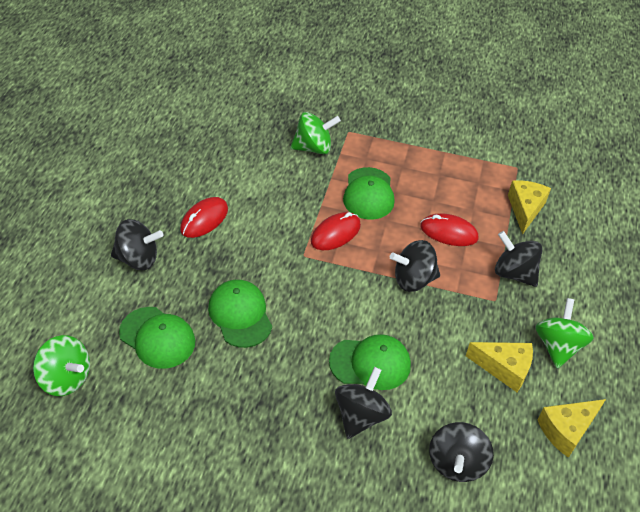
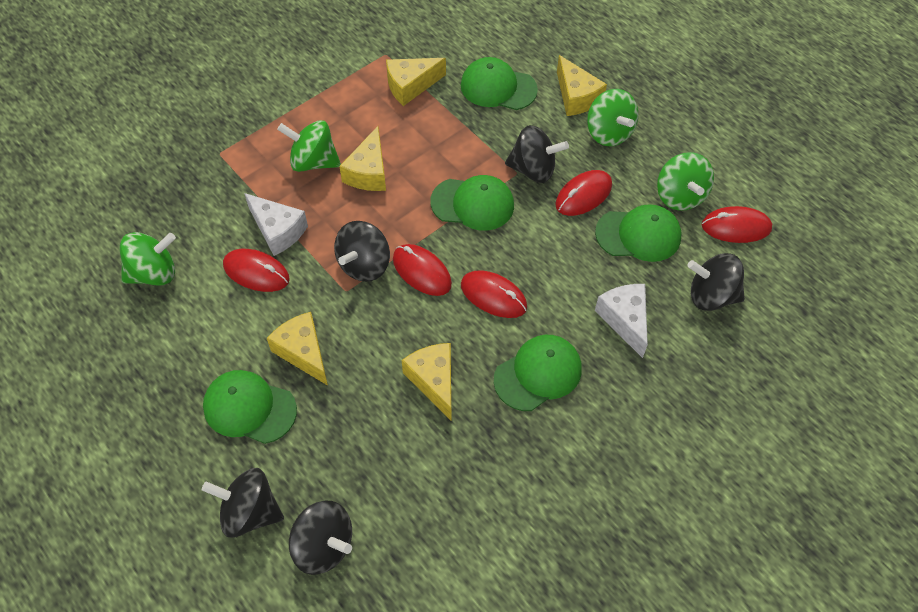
green cap: 4 -> 5
green spinning top: 3 -> 4
red mouse: 3 -> 5
white cheese: 0 -> 2
yellow cheese: 3 -> 5

